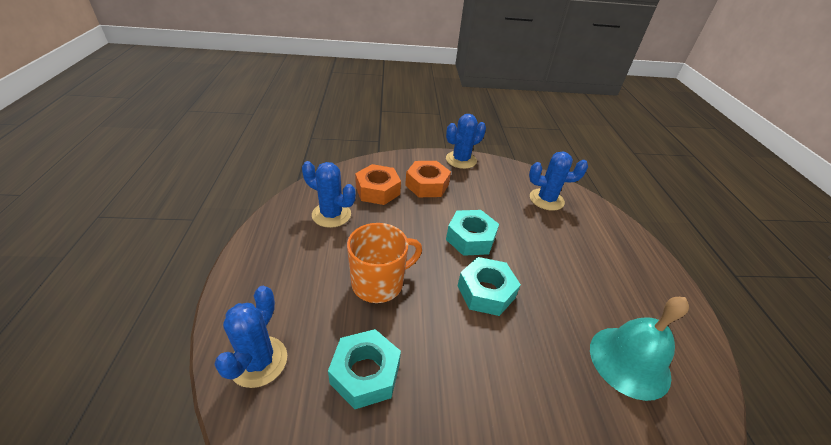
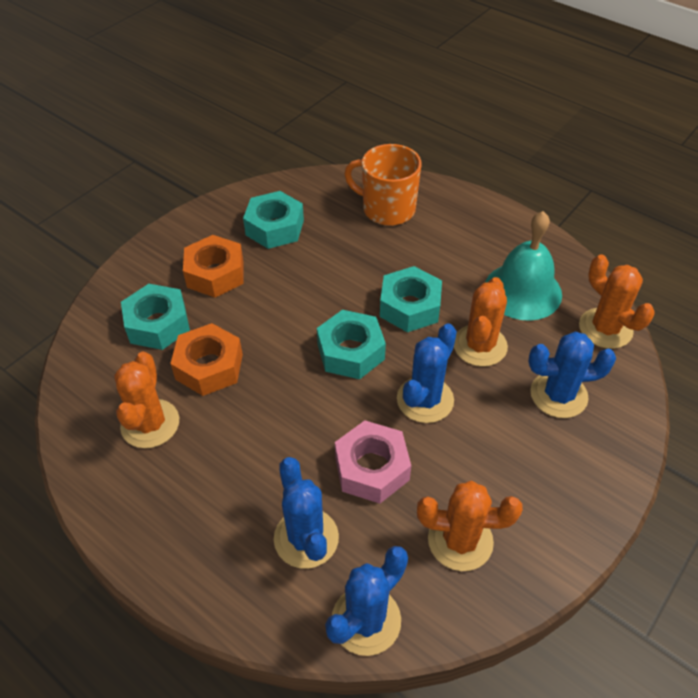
orange cactus: 0 -> 4
pink nut: 0 -> 1
turquoise nut: 3 -> 4

